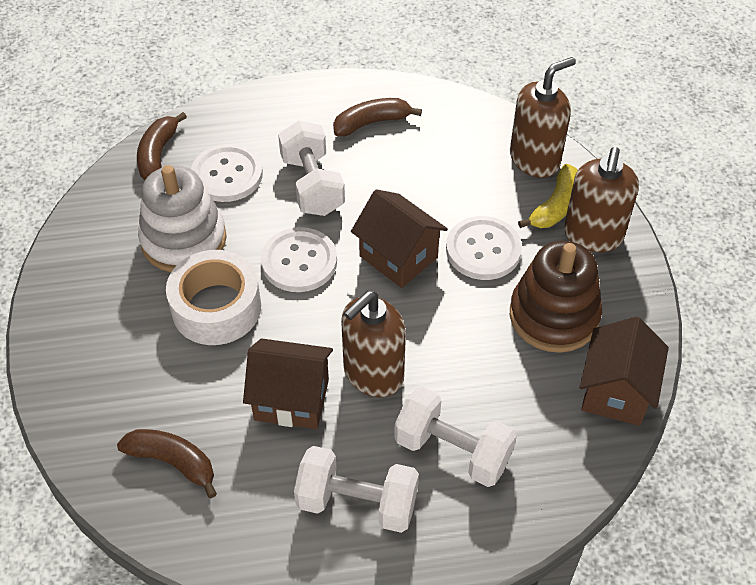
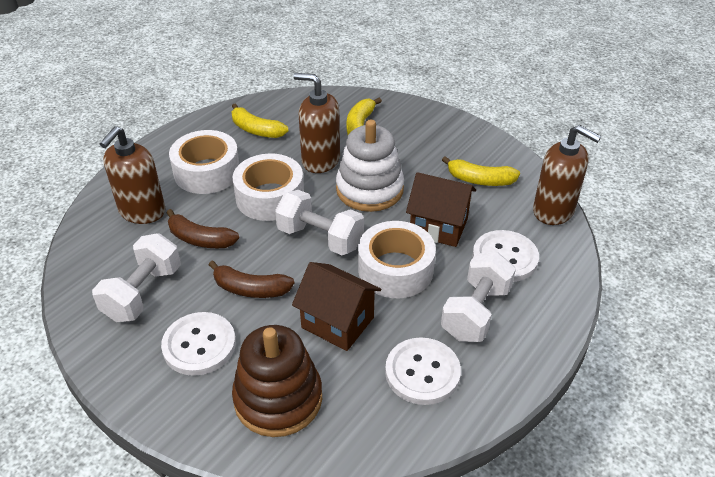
brown banana: 3 -> 2
brown house: 3 -> 2
white tape: 1 -> 3
yellow banana: 1 -> 3

